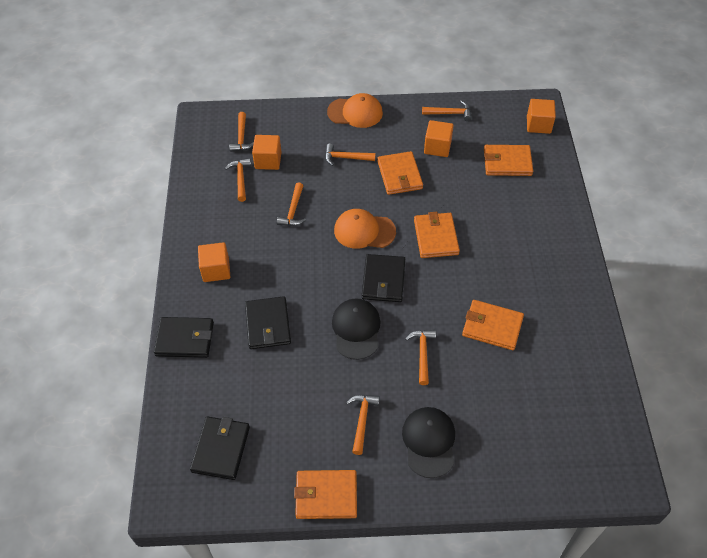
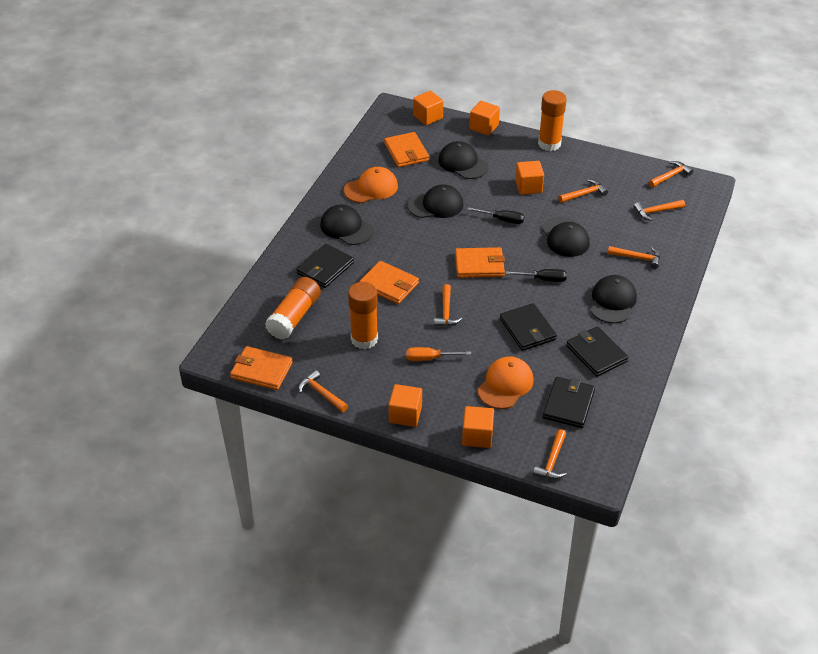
black cap: 2 -> 5
black screwdriver: 0 -> 2
orange cube: 4 -> 5
orange glue stick: 0 -> 3
orange screwdriver: 0 -> 1
orange wallet: 5 -> 4

